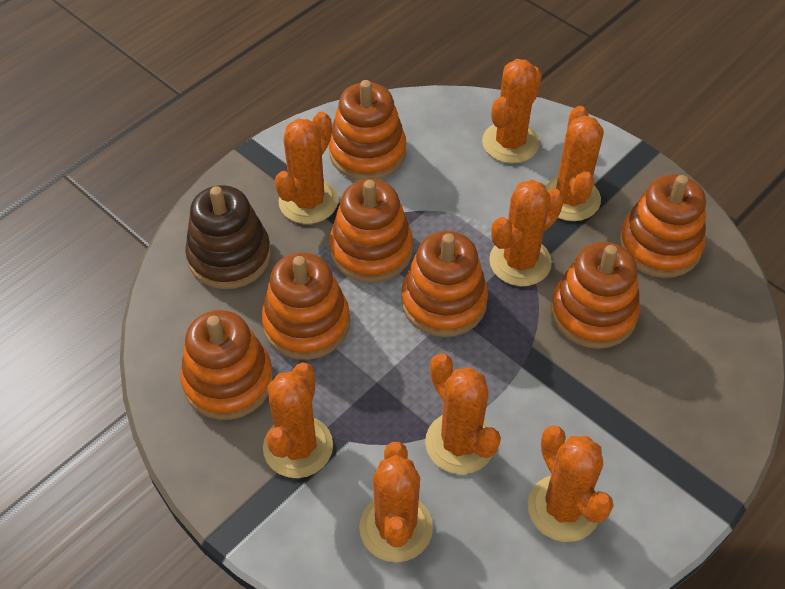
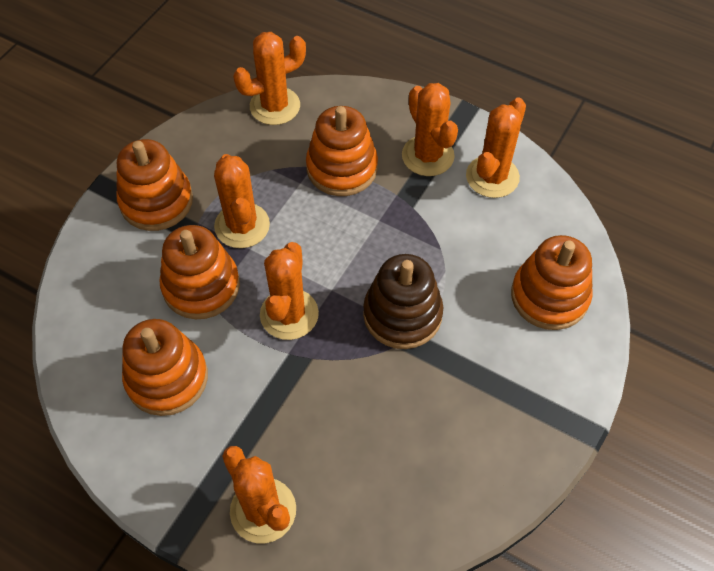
orange cactus: 8 -> 6
orange stacking toy: 7 -> 5

